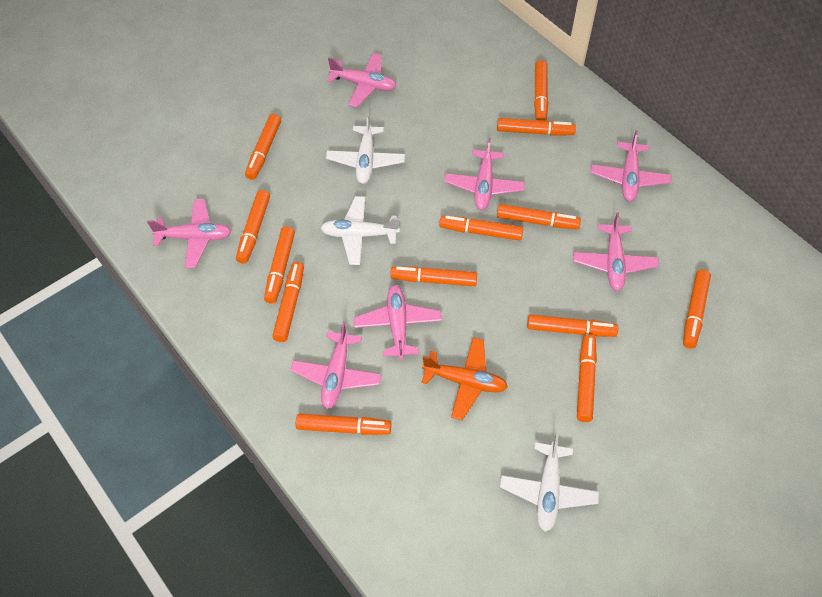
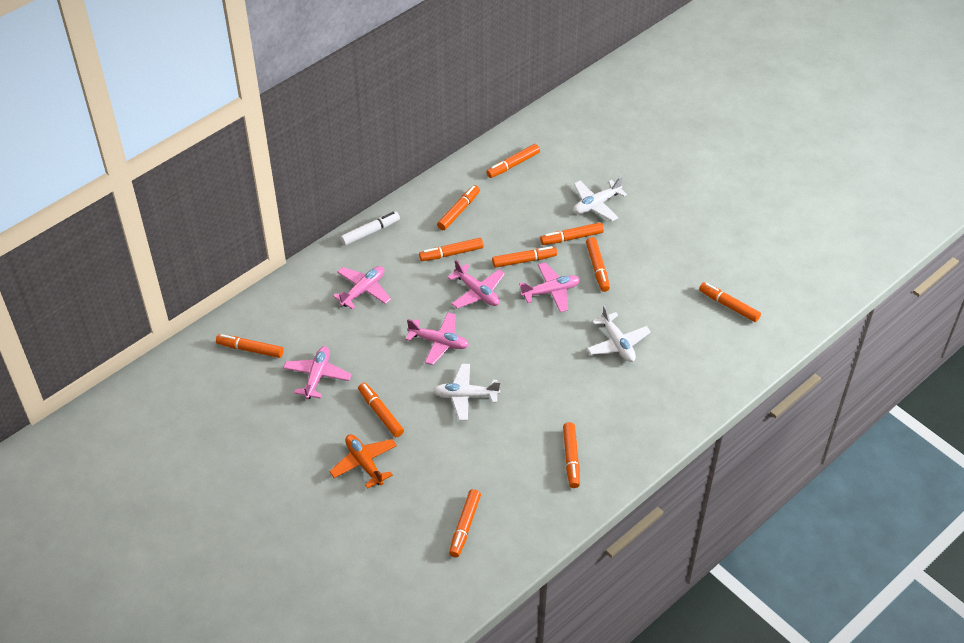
orange marker: 13 -> 11
pink plane: 7 -> 5
white marker: 0 -> 1

